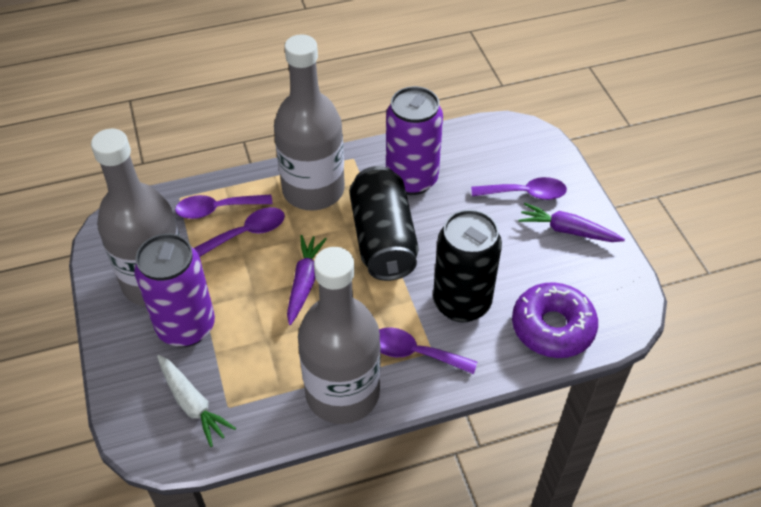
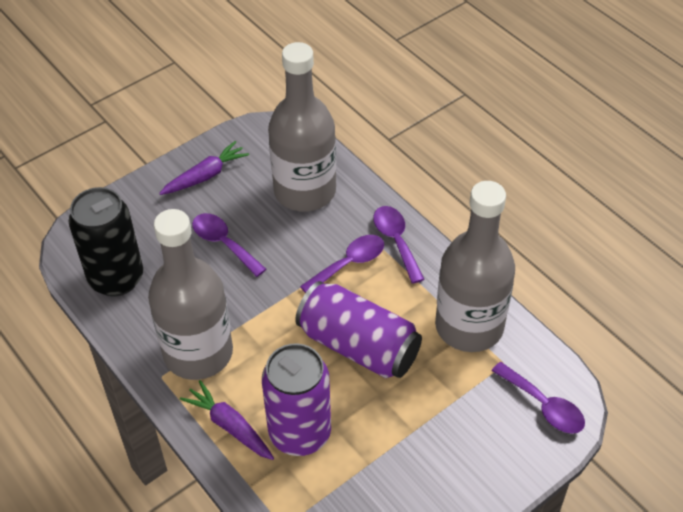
black can: 2 -> 1
purple donut: 1 -> 0
white carrot: 1 -> 0

